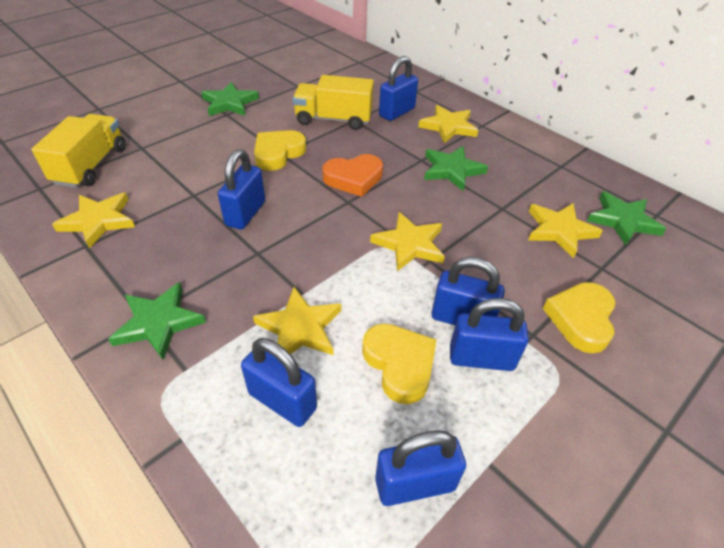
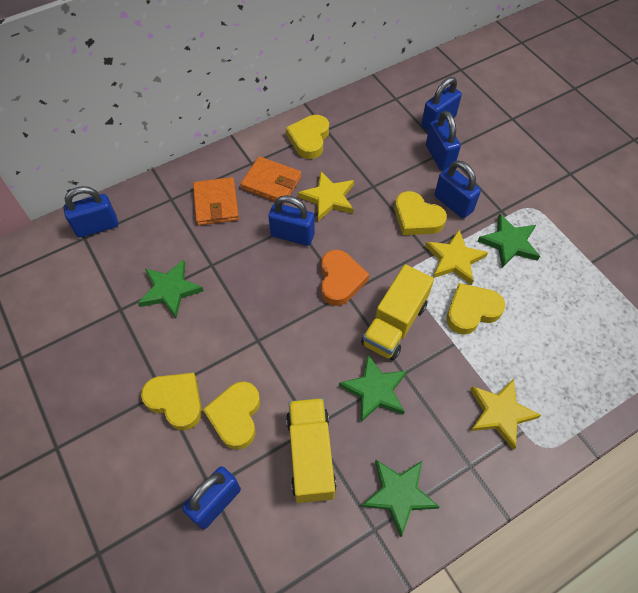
orange wallet: 0 -> 2
yellow heart: 3 -> 5
yellow star: 5 -> 3

